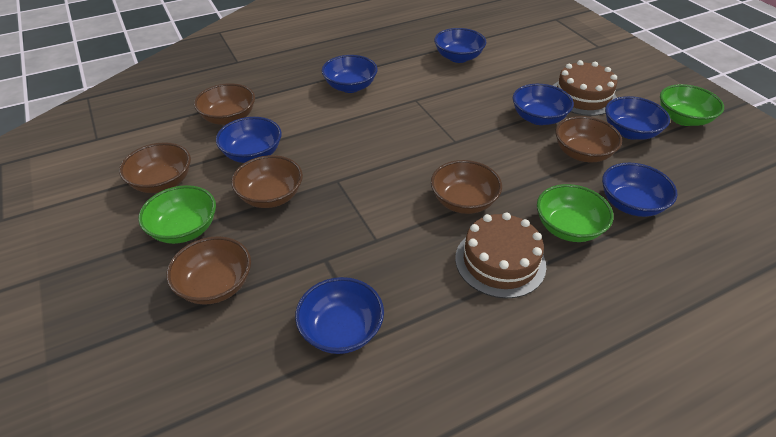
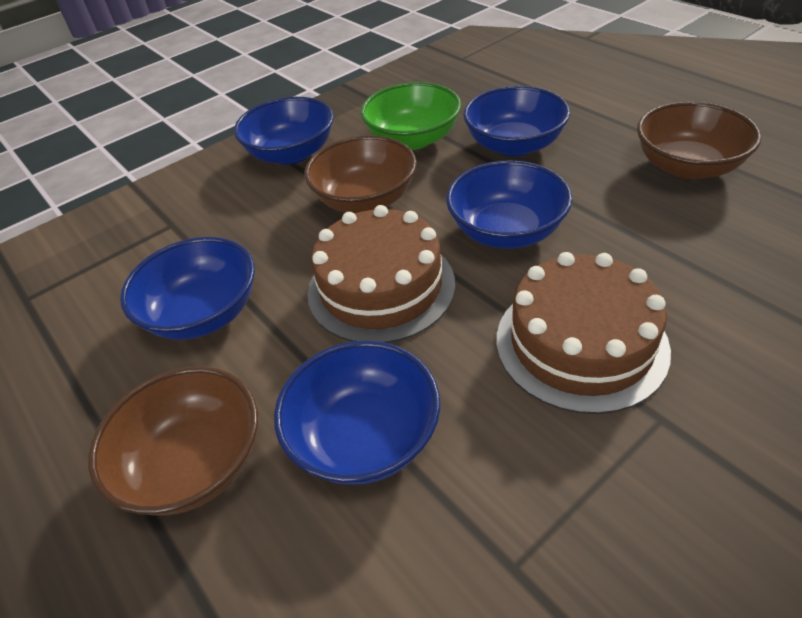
blue bowl: 7 -> 5
brown bowl: 6 -> 3
green bowl: 3 -> 1

